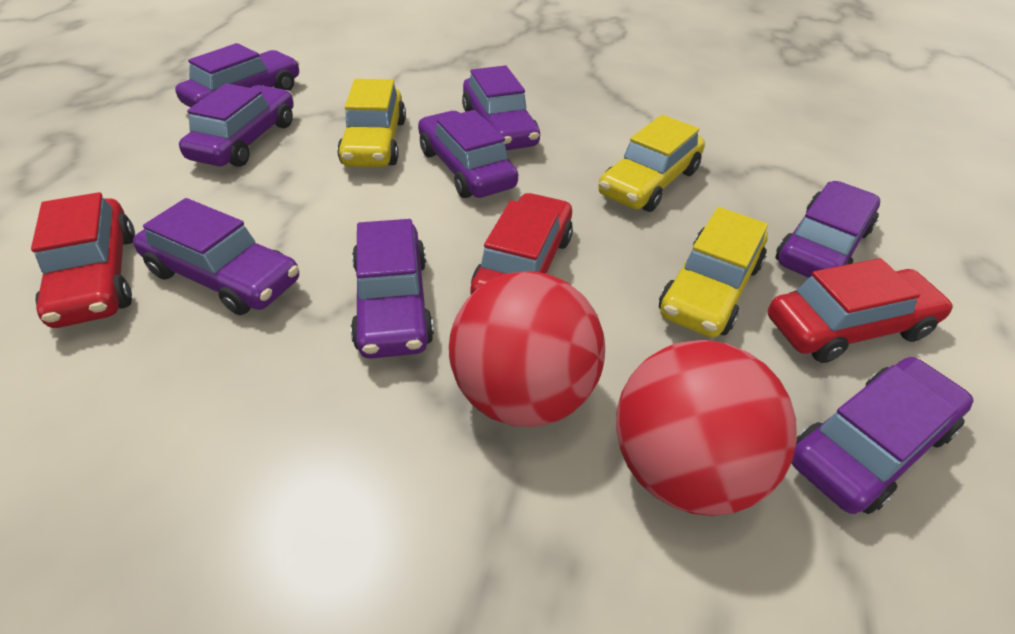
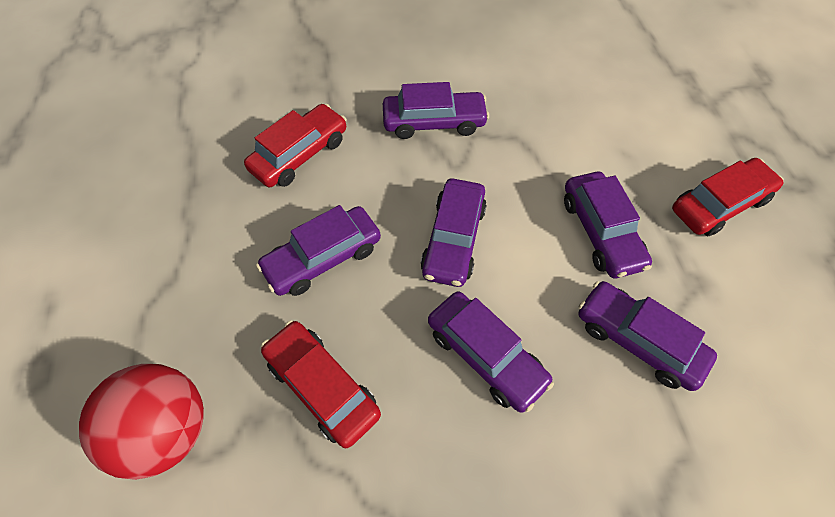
purple car: 8 -> 6
red ball: 2 -> 1
yellow car: 3 -> 0

